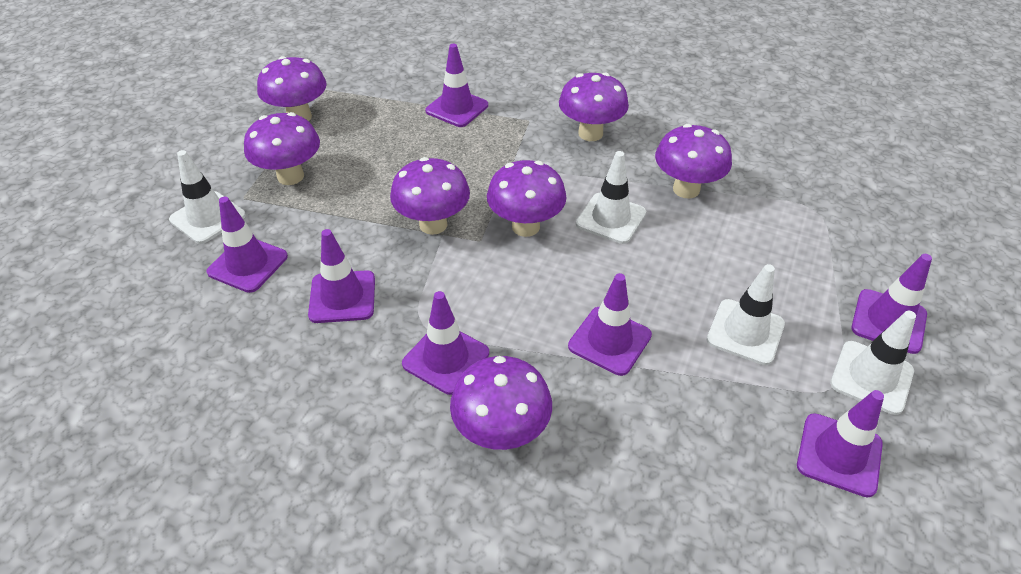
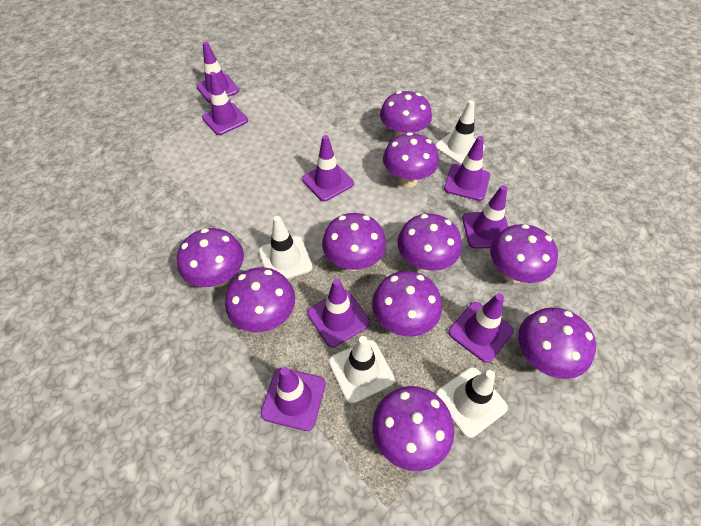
purple mushroom: 7 -> 10
purple traffic cone: 7 -> 8

